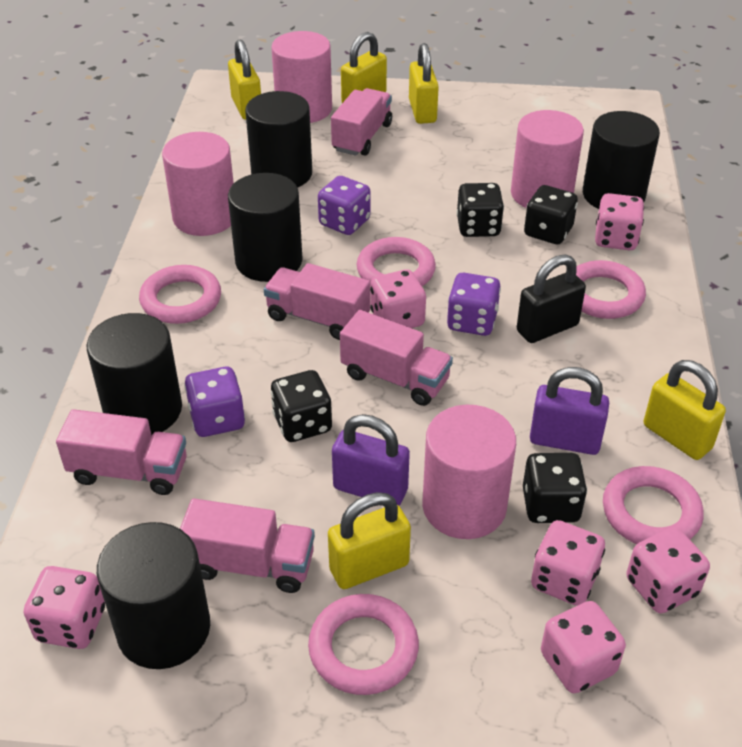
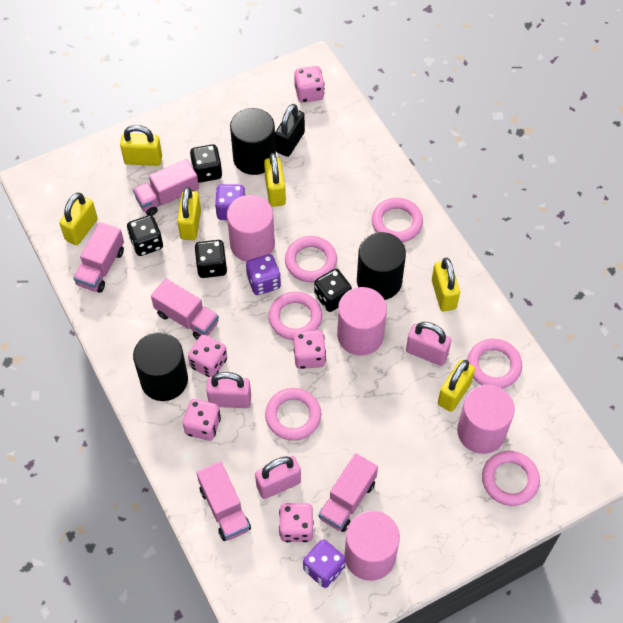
black cylinder: 5 -> 3
pink dice: 6 -> 5
pink padlock: 0 -> 3
pink ring: 5 -> 6
purple padlock: 2 -> 0
yellow padlock: 5 -> 6

